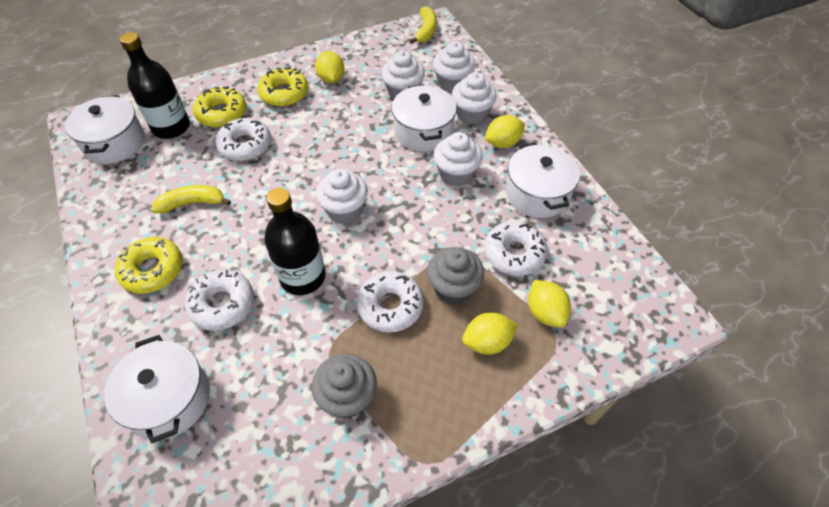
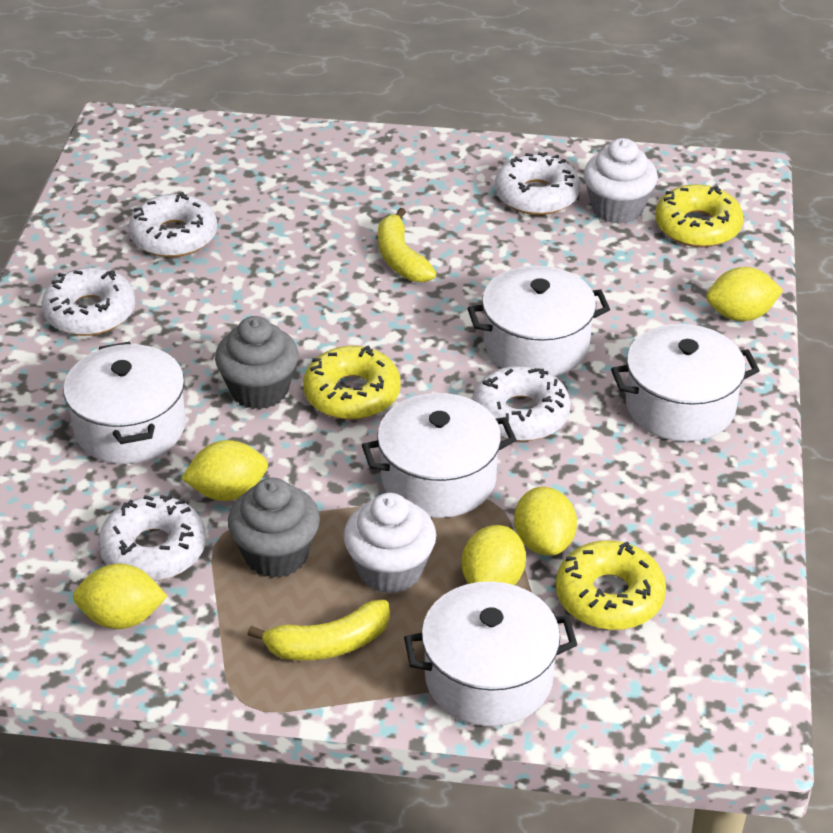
black bottle: 2 -> 0
white cupcake: 5 -> 2
white donut: 4 -> 5
white pot: 4 -> 5
yellow lemon: 4 -> 5

